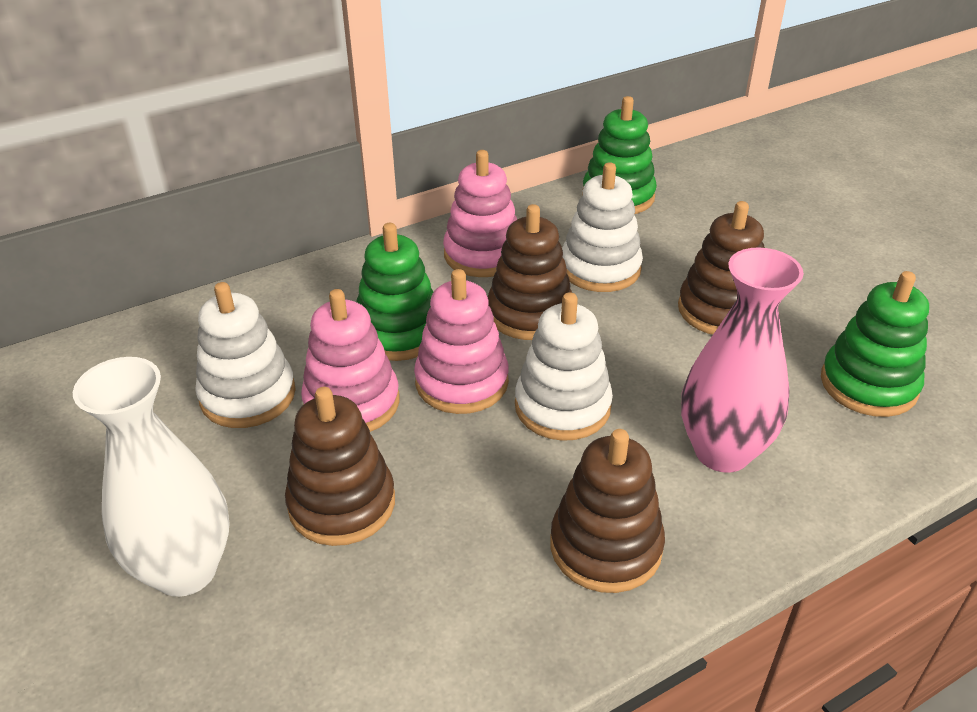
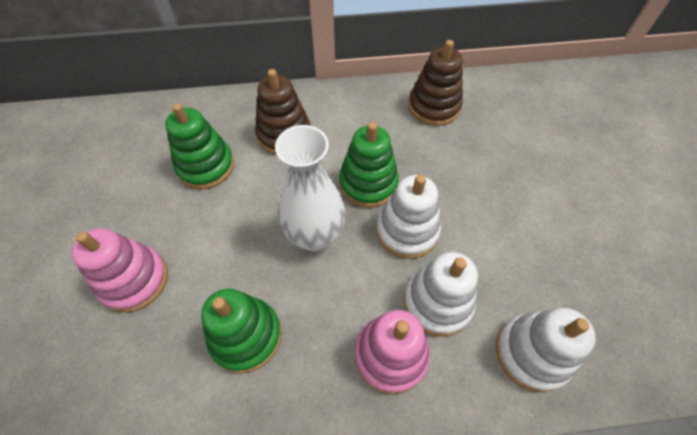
brown stacking toy: 4 -> 2
pink stacking toy: 3 -> 2
pink vase: 1 -> 0

